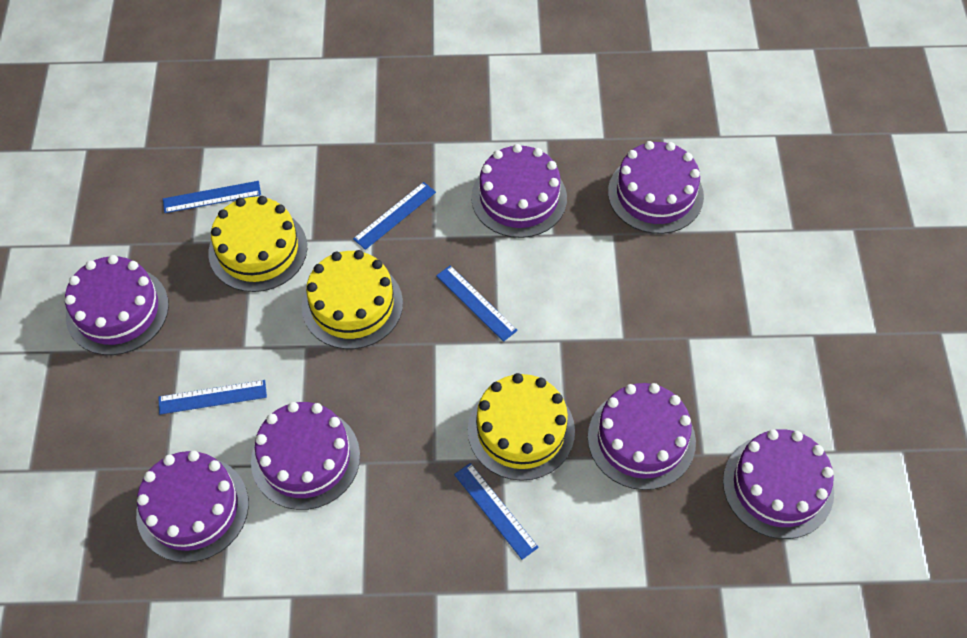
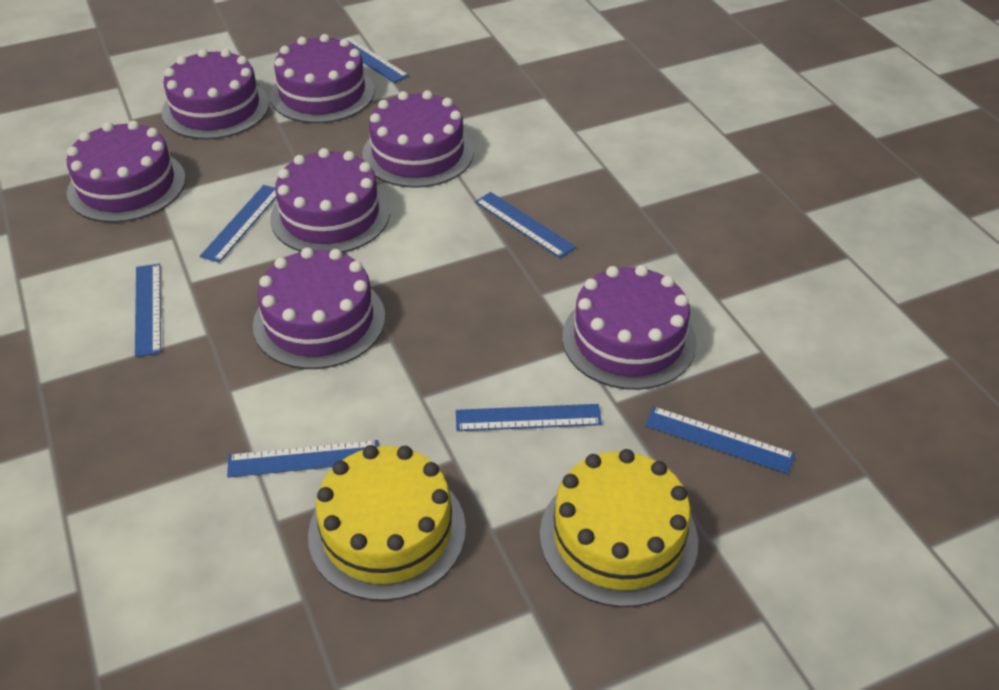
blue ruler: 5 -> 7
yellow cake: 3 -> 2

